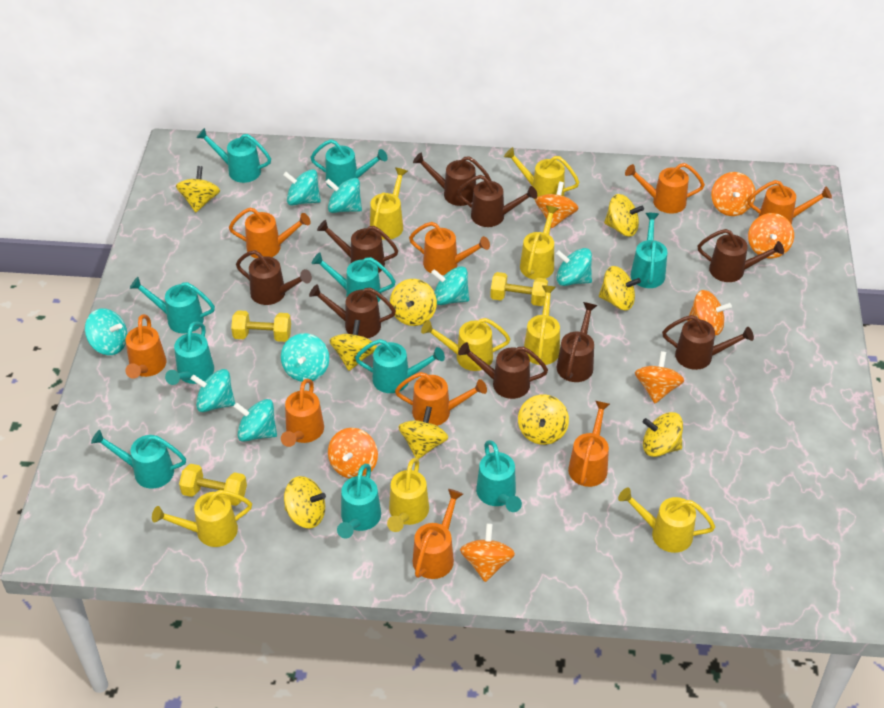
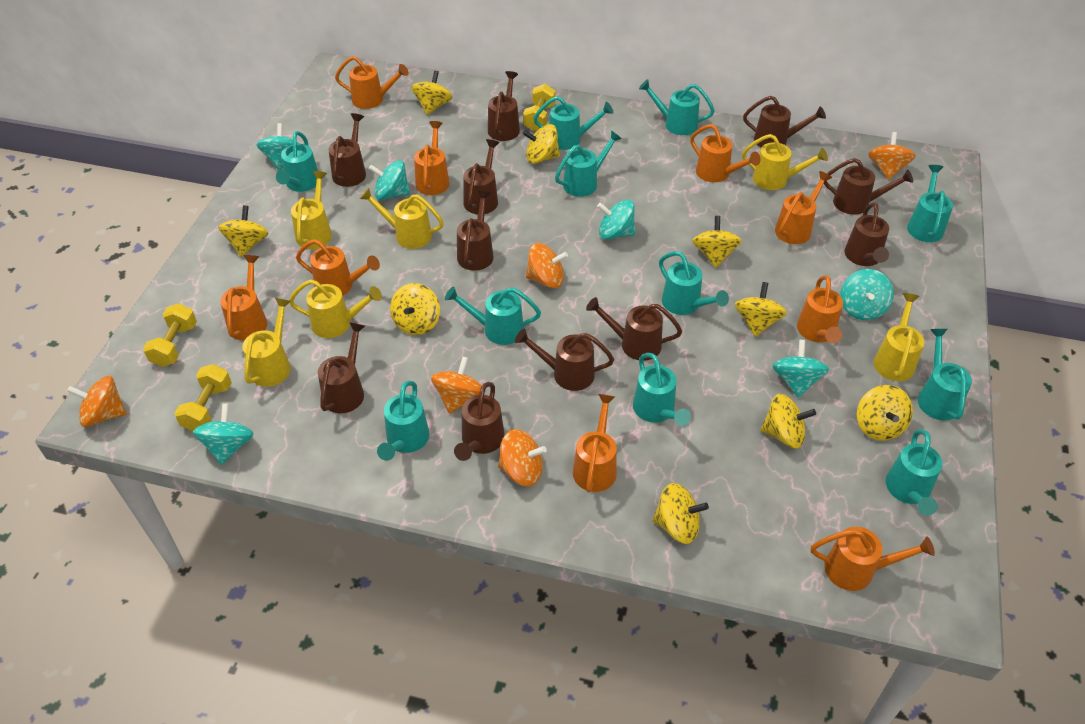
brown watering can: 9 -> 11
orange spinning top: 7 -> 5
turquoise spinning top: 8 -> 6
turquoise watering can: 10 -> 11
yellow watering can: 8 -> 6

